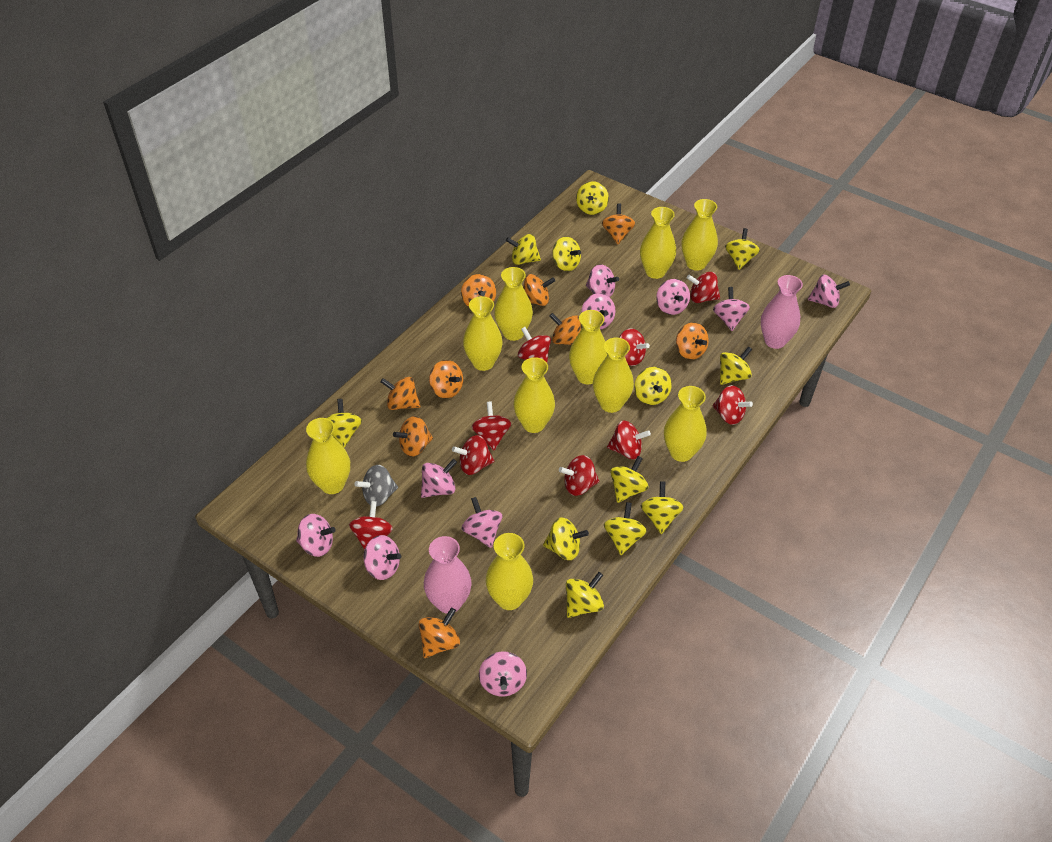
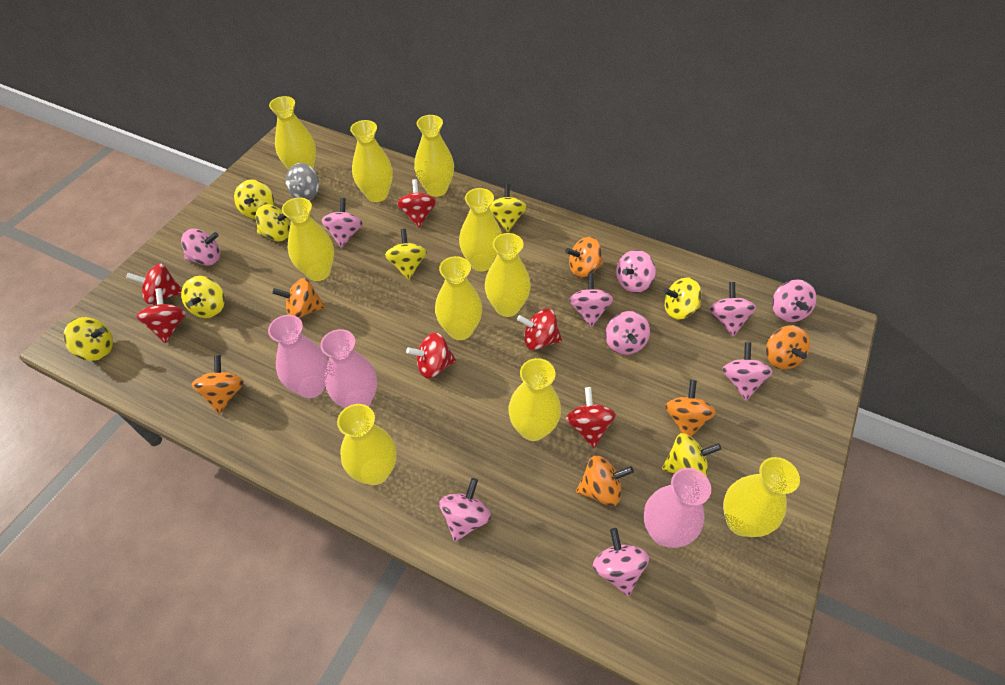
orange spinning top: 9 -> 6
pink vase: 2 -> 3
red spinning top: 9 -> 6
yellow spinning top: 12 -> 8

